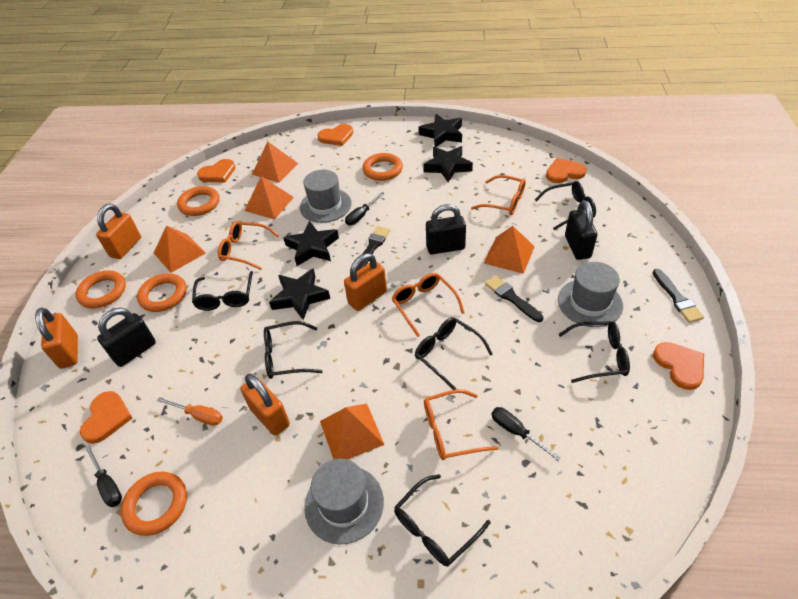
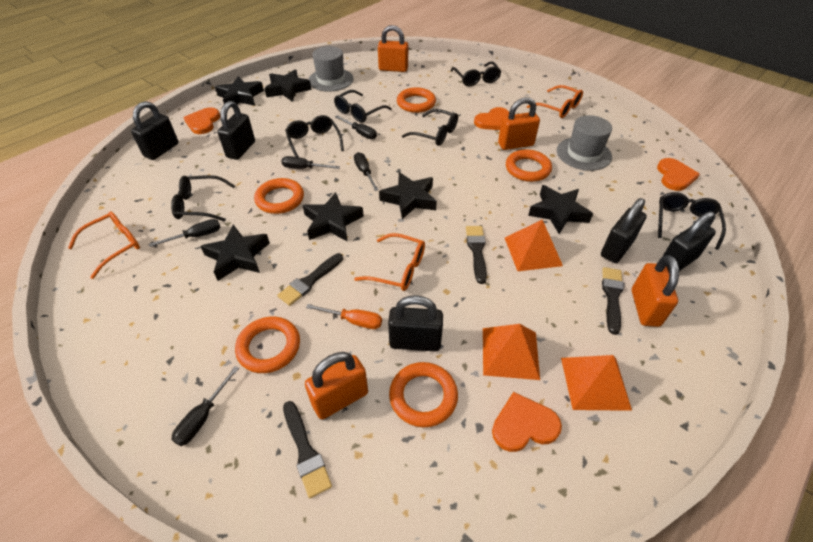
black brush: 3 -> 4
black padlock: 3 -> 5
black screwdriver: 3 -> 5
black star: 4 -> 6
grey hat: 3 -> 2
orange glasses: 4 -> 3
orange heart: 5 -> 4
orange pyramid: 5 -> 3

